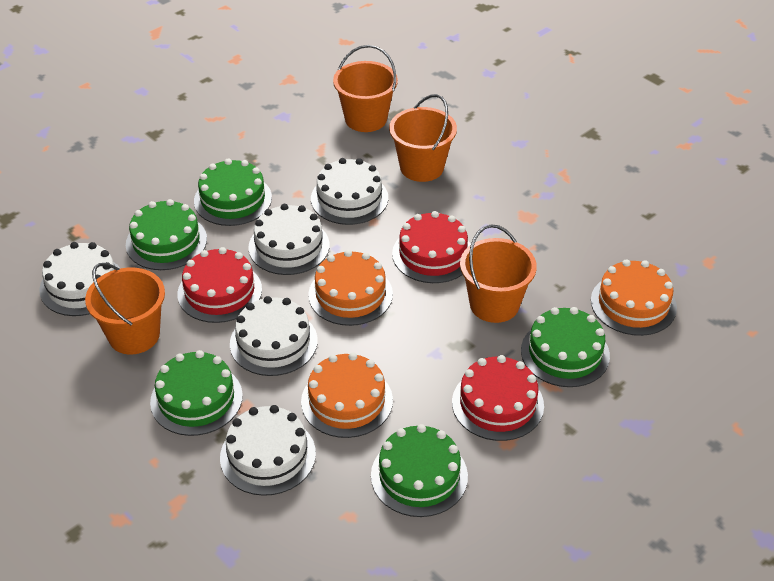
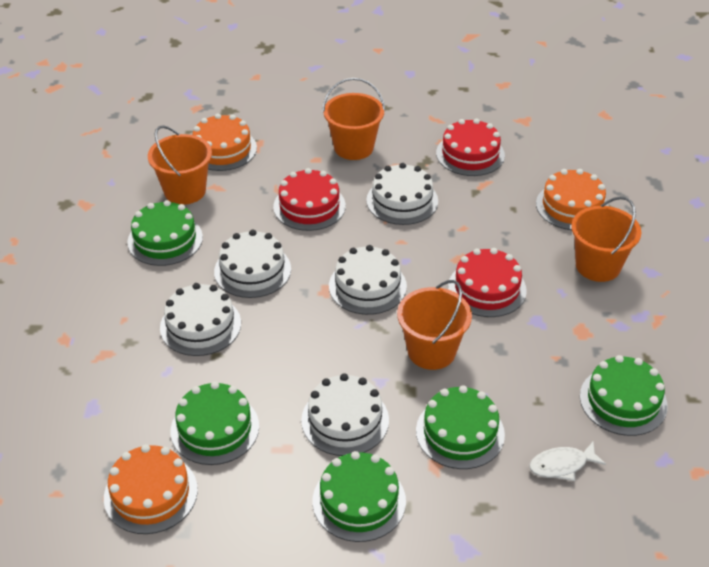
white fish: 0 -> 1

